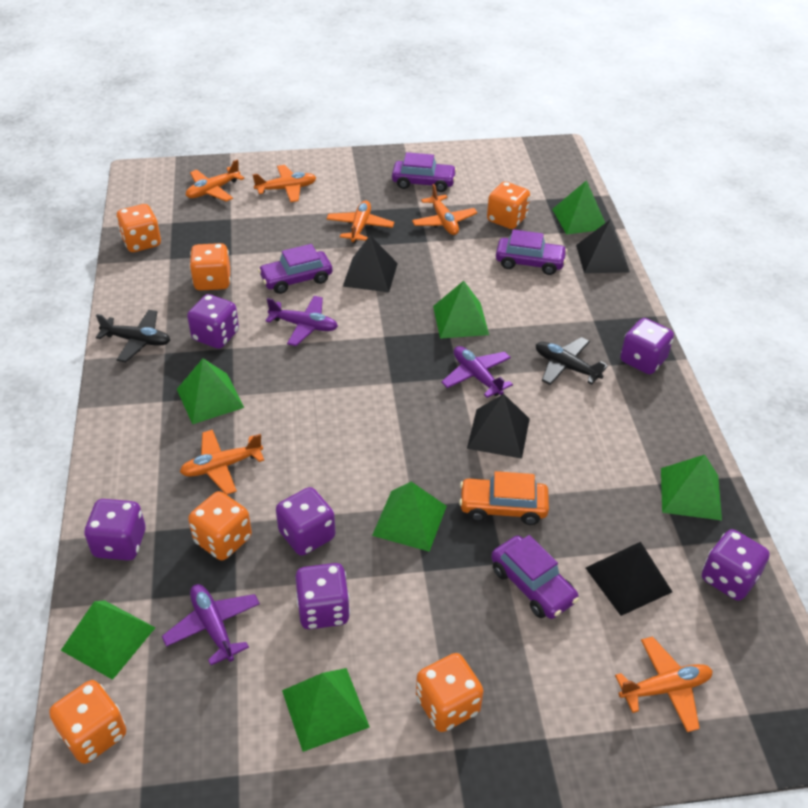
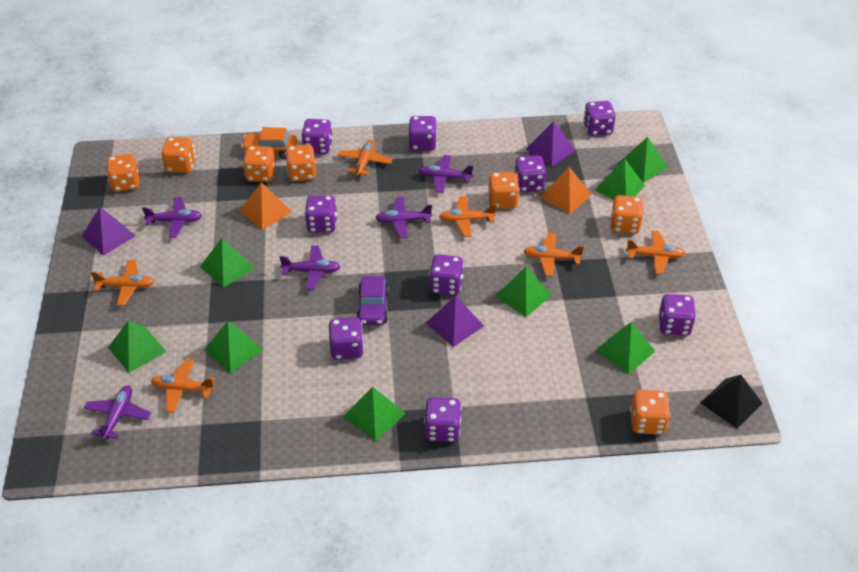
black plane: 2 -> 0
black pyramid: 4 -> 1
green pyramid: 7 -> 8
orange dice: 6 -> 7
orange pyramid: 0 -> 2
purple car: 4 -> 1
purple dice: 6 -> 9
purple plane: 3 -> 5
purple pyramid: 0 -> 3

